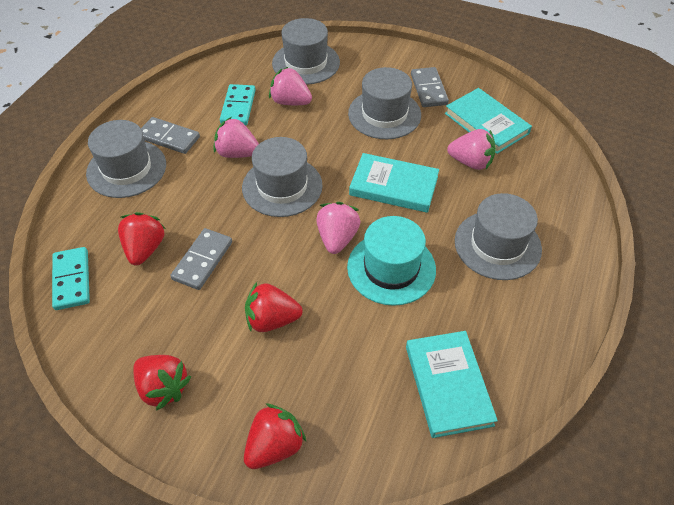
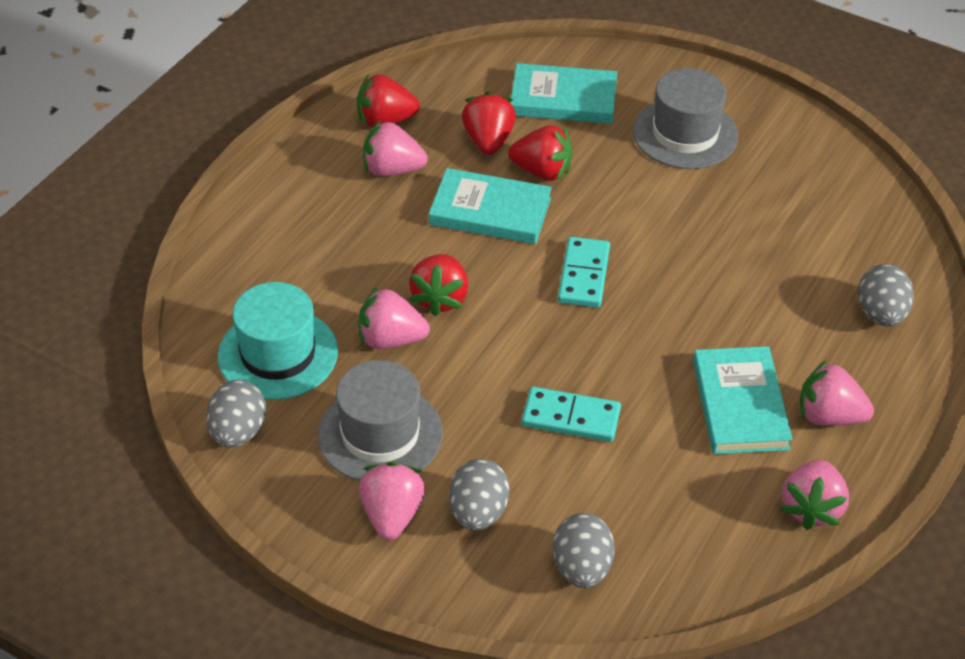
grey domino: 3 -> 0
grey egg: 0 -> 4
grey hat: 5 -> 2
pink strawberry: 4 -> 5

